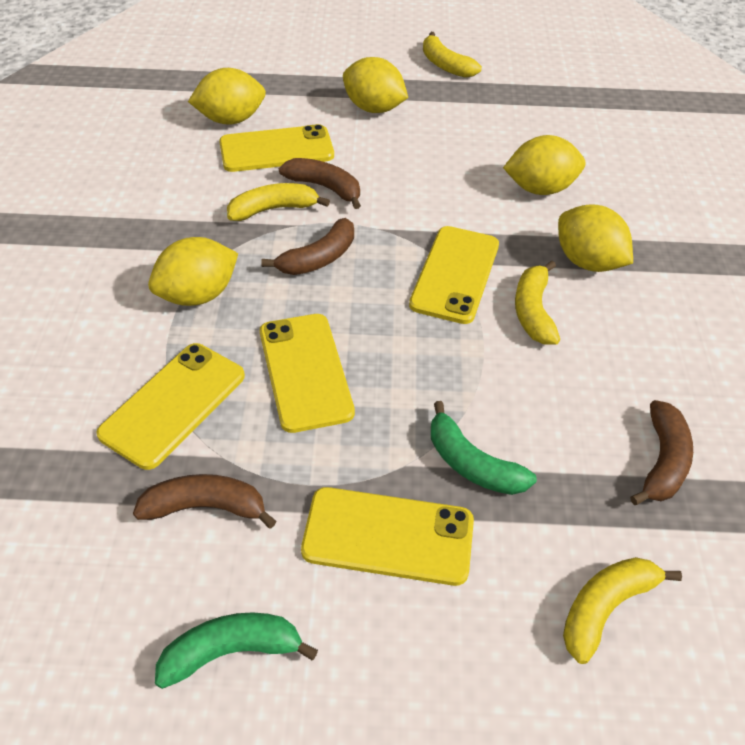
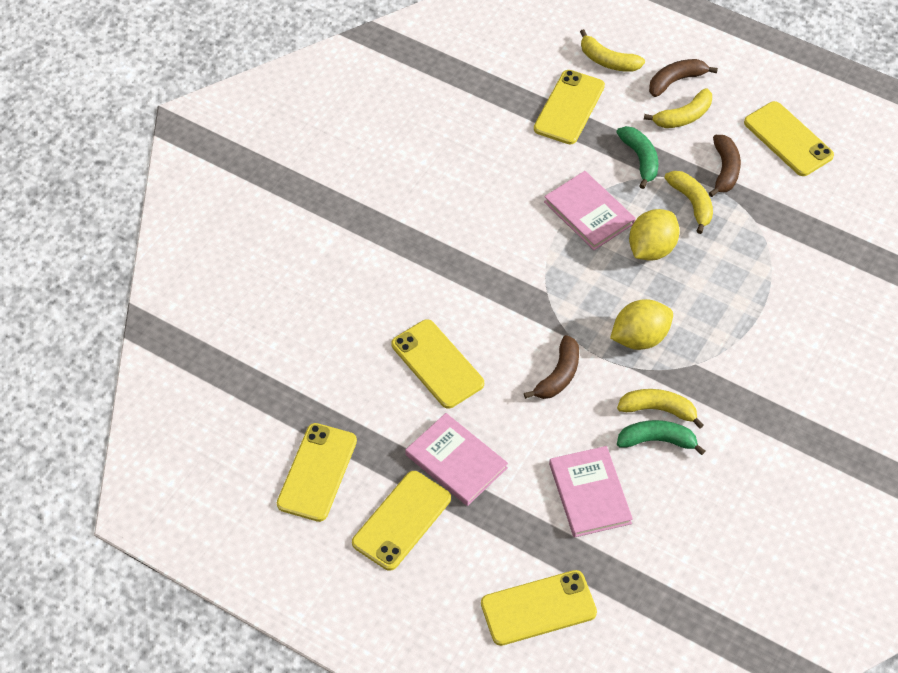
brown banana: 4 -> 3
pink book: 0 -> 3
yellow lemon: 5 -> 2
yellow phone: 5 -> 6

